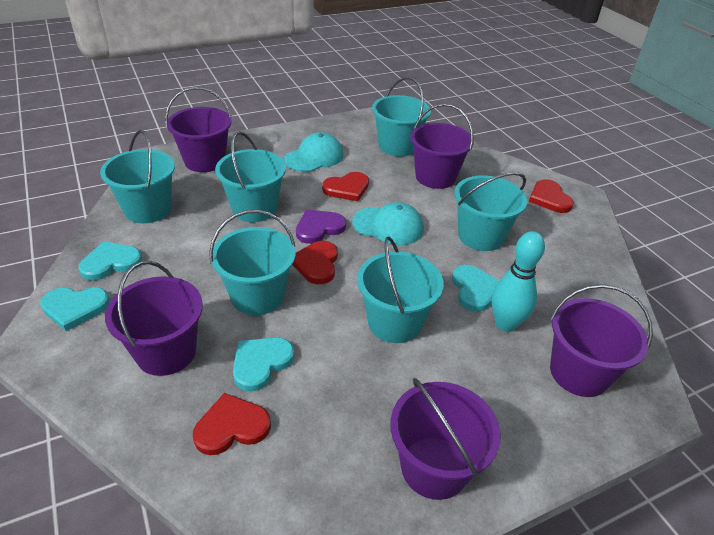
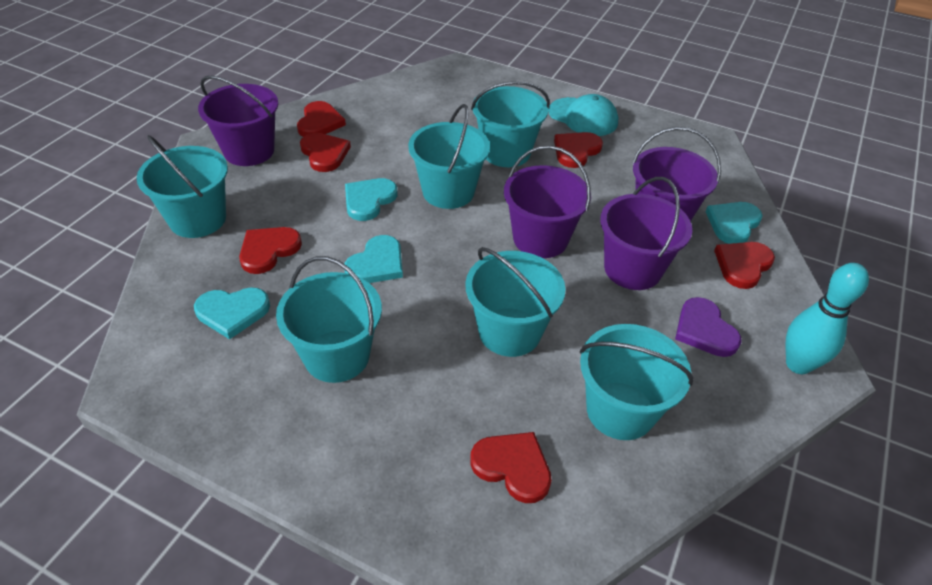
purple bucket: 5 -> 4
red heart: 4 -> 6
turquoise cap: 2 -> 1

